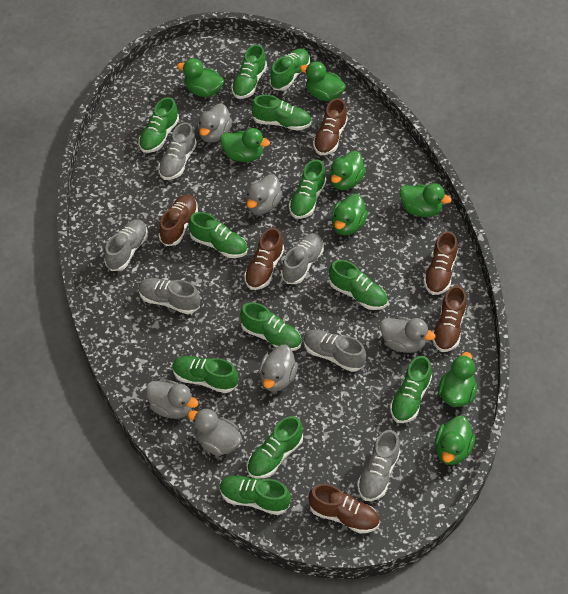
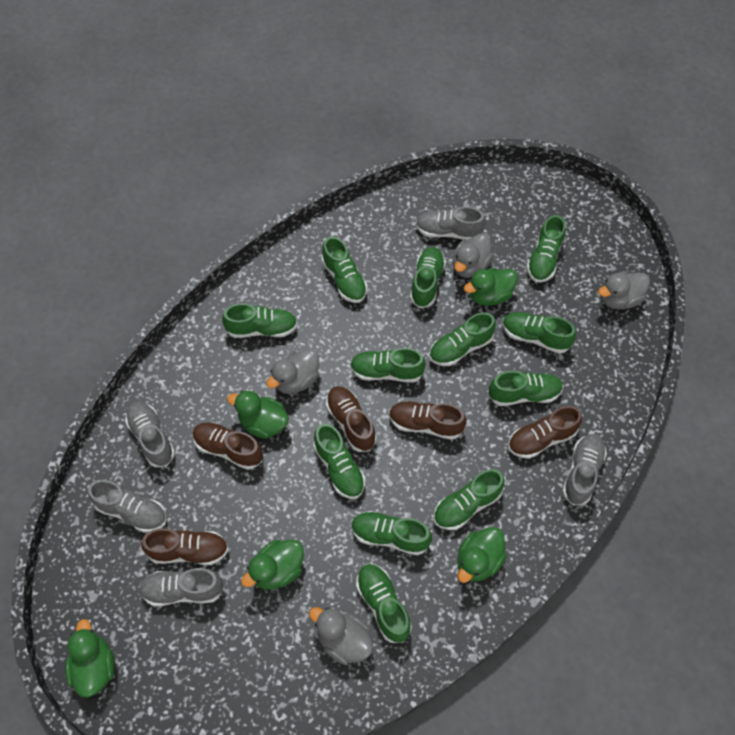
brown shoe: 6 -> 5
green duck: 8 -> 5
grey duck: 6 -> 4
grey shoe: 6 -> 5

